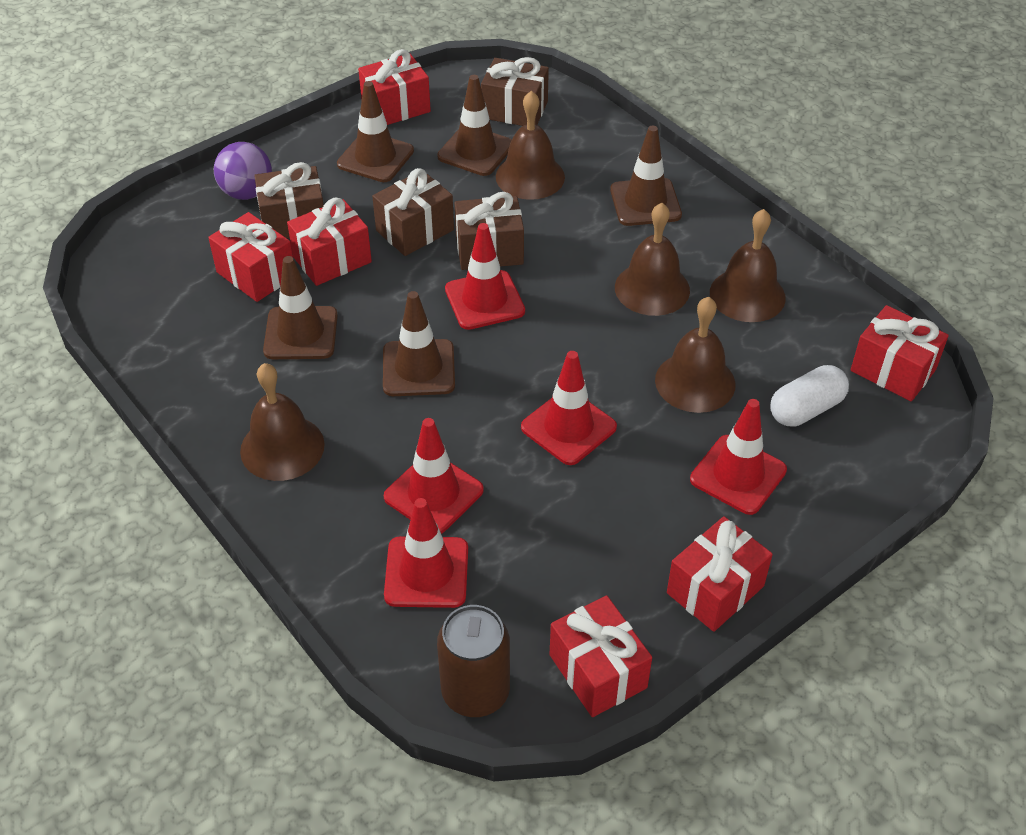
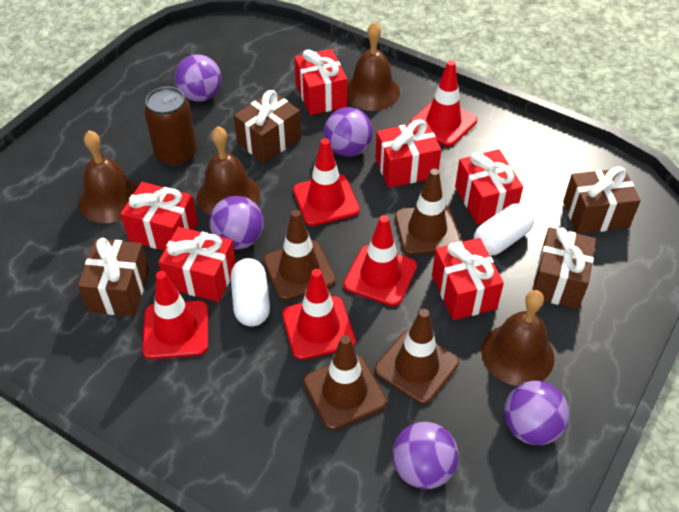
brown bell: 5 -> 4
brown traffic cone: 5 -> 4
purple ball: 1 -> 5
white capsule: 1 -> 2

